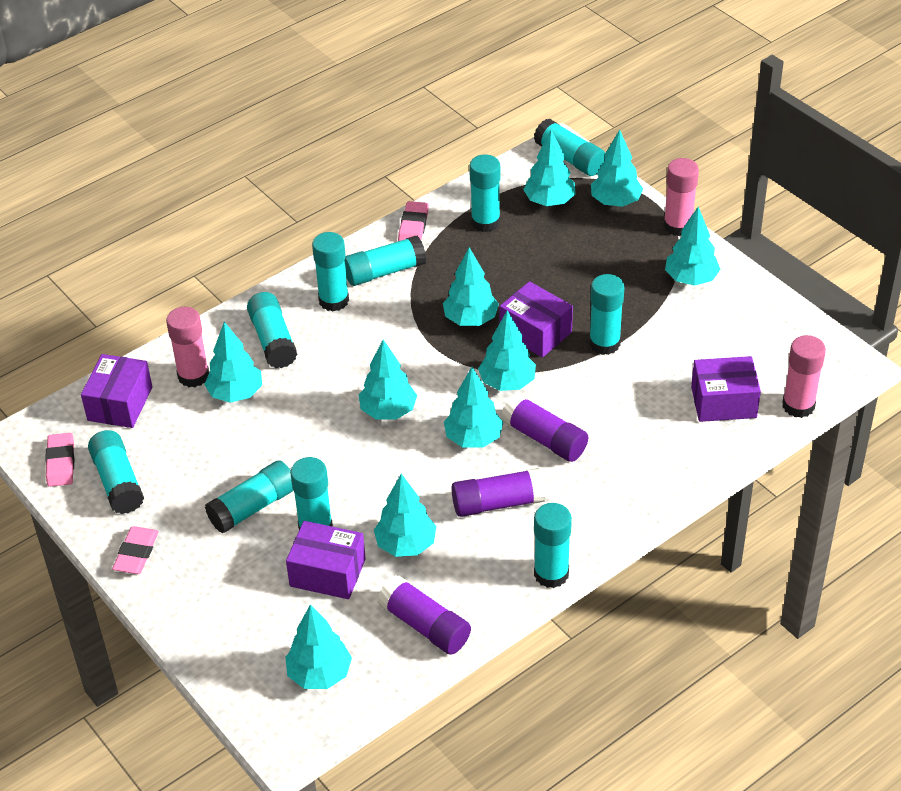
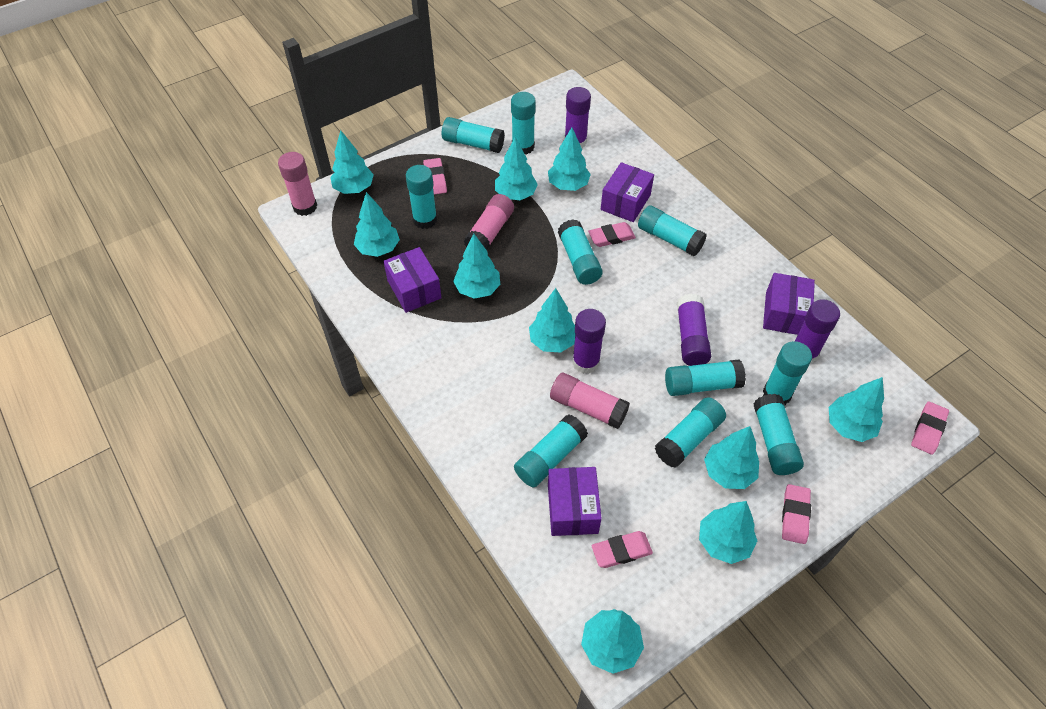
pink eraser: 3 -> 5
purple glue stick: 3 -> 4

